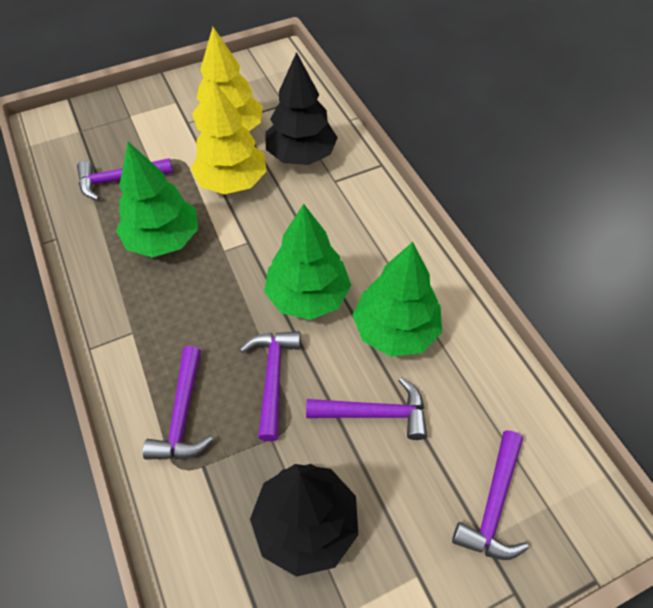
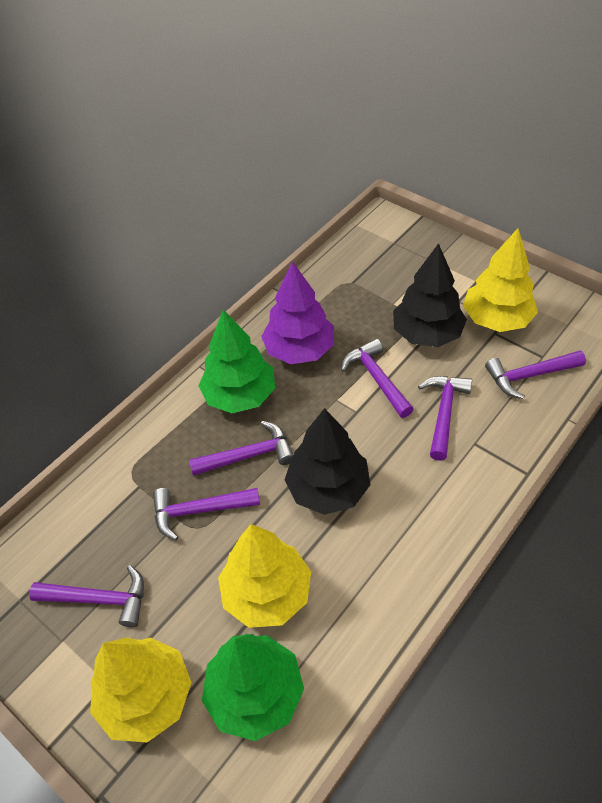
green tree: 3 -> 2
purple hammer: 5 -> 6
purple tree: 0 -> 1
yellow tree: 2 -> 3

